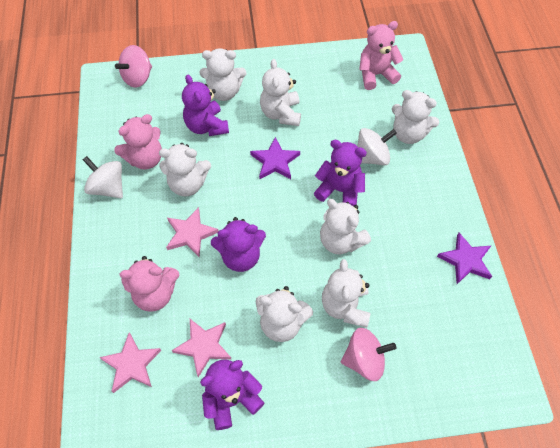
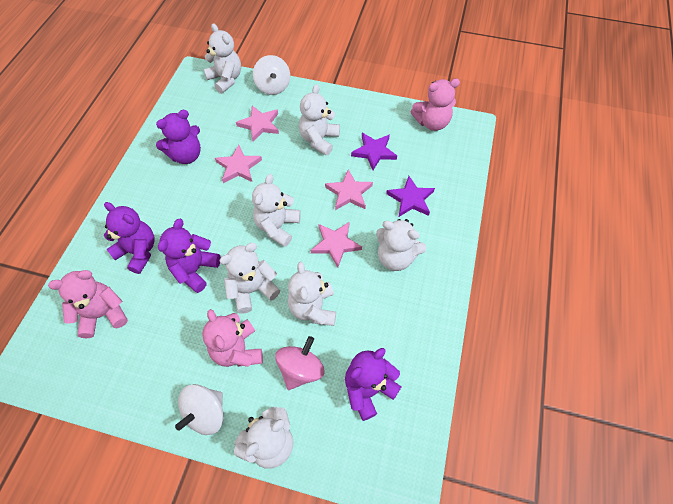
pink spinning top: 2 -> 1
pink star: 3 -> 4

